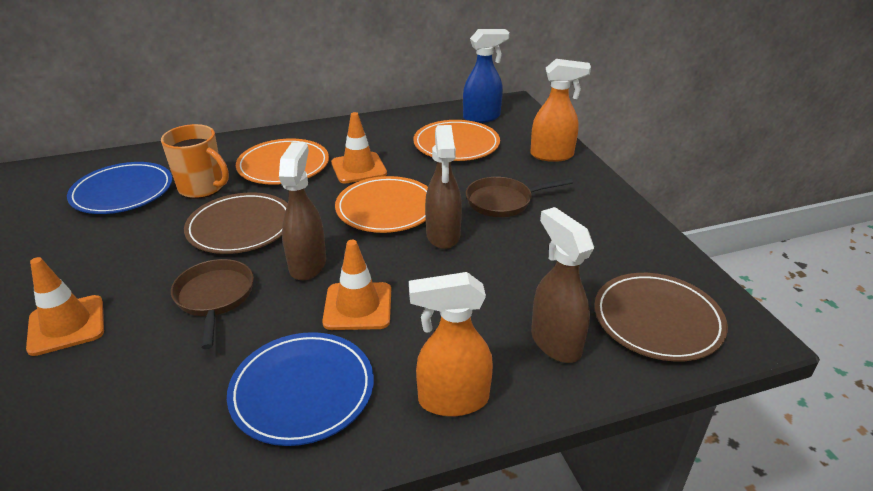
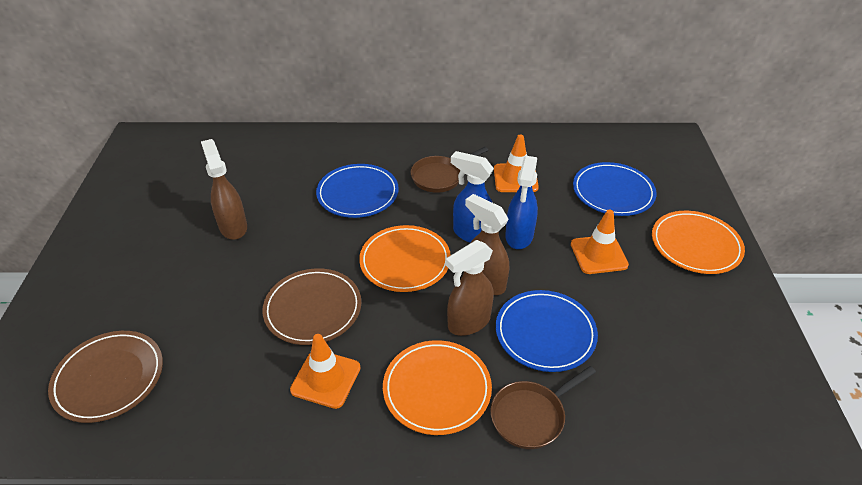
blue plate: 2 -> 3
blue spray bottle: 1 -> 2
orange mug: 1 -> 0
orange spray bottle: 2 -> 0

